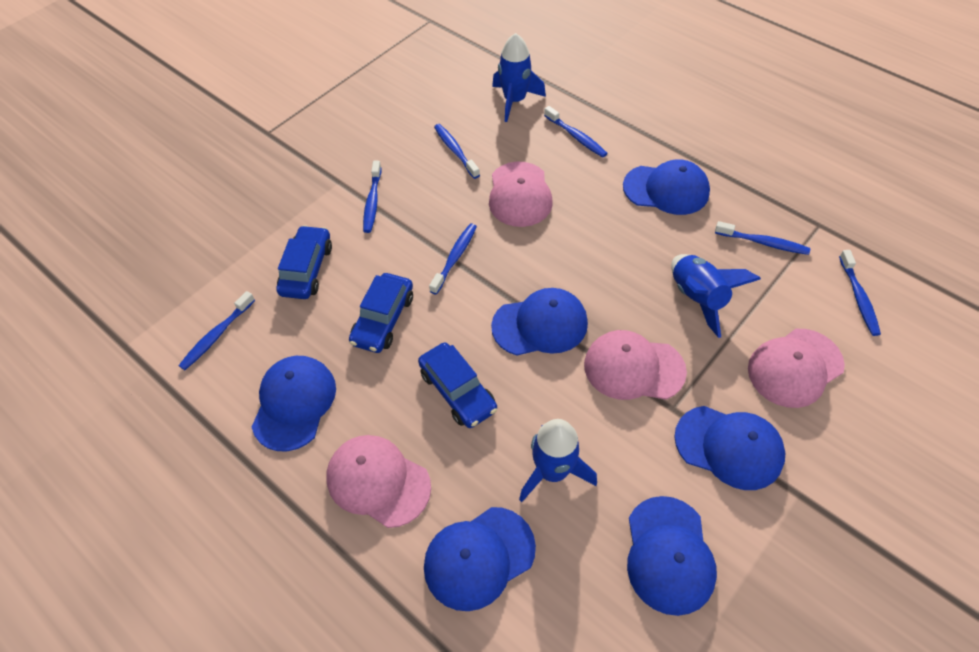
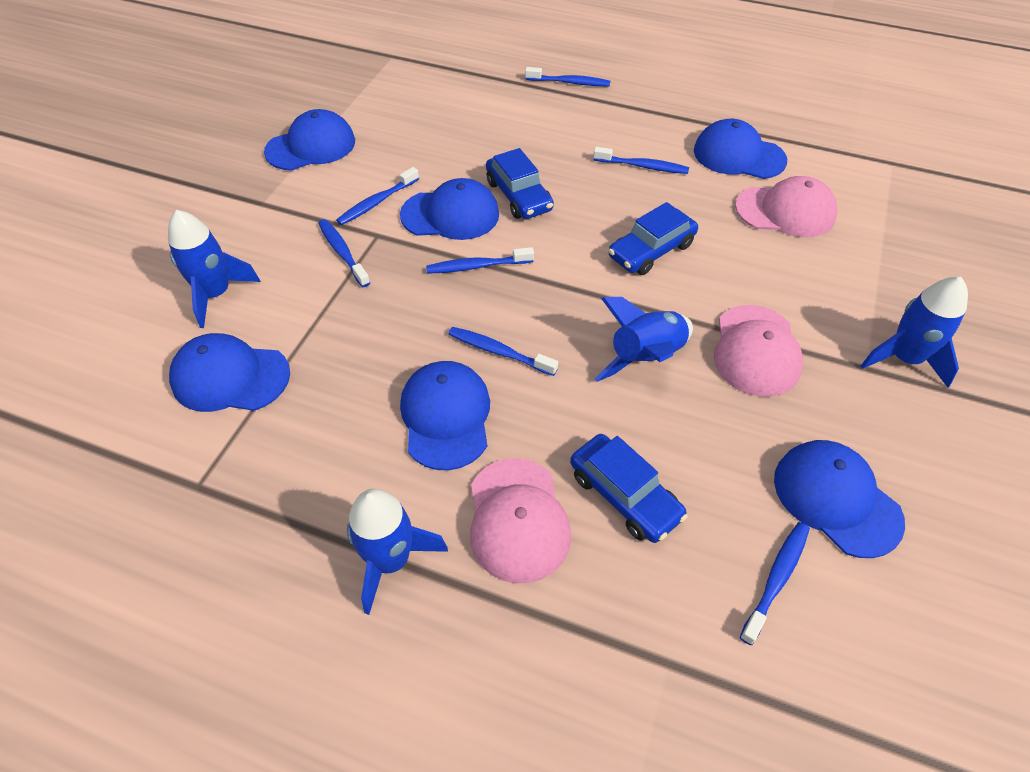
blue rocket: 3 -> 4
pink cap: 4 -> 3

